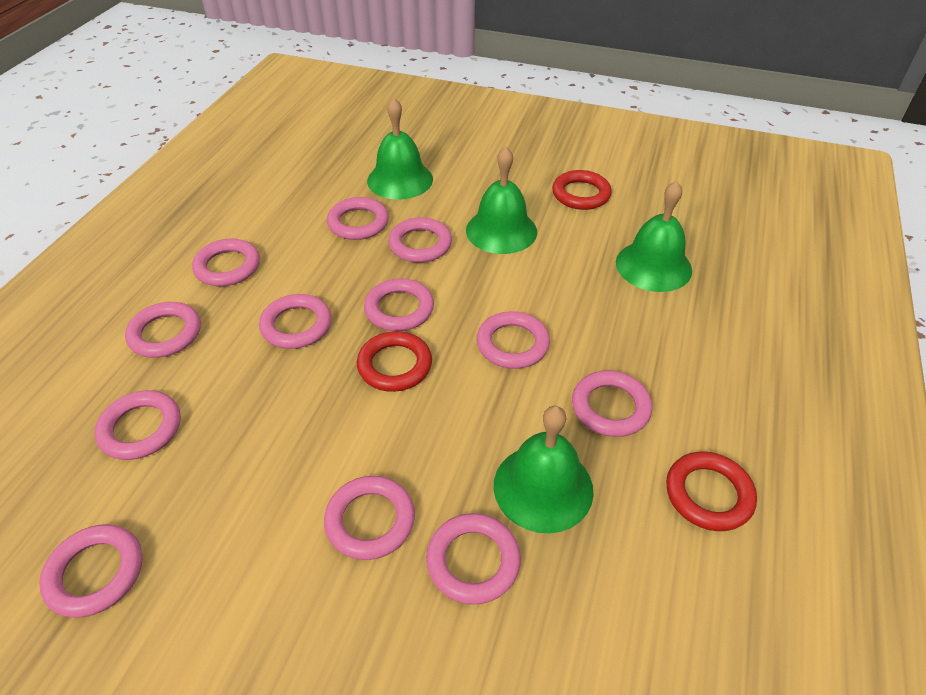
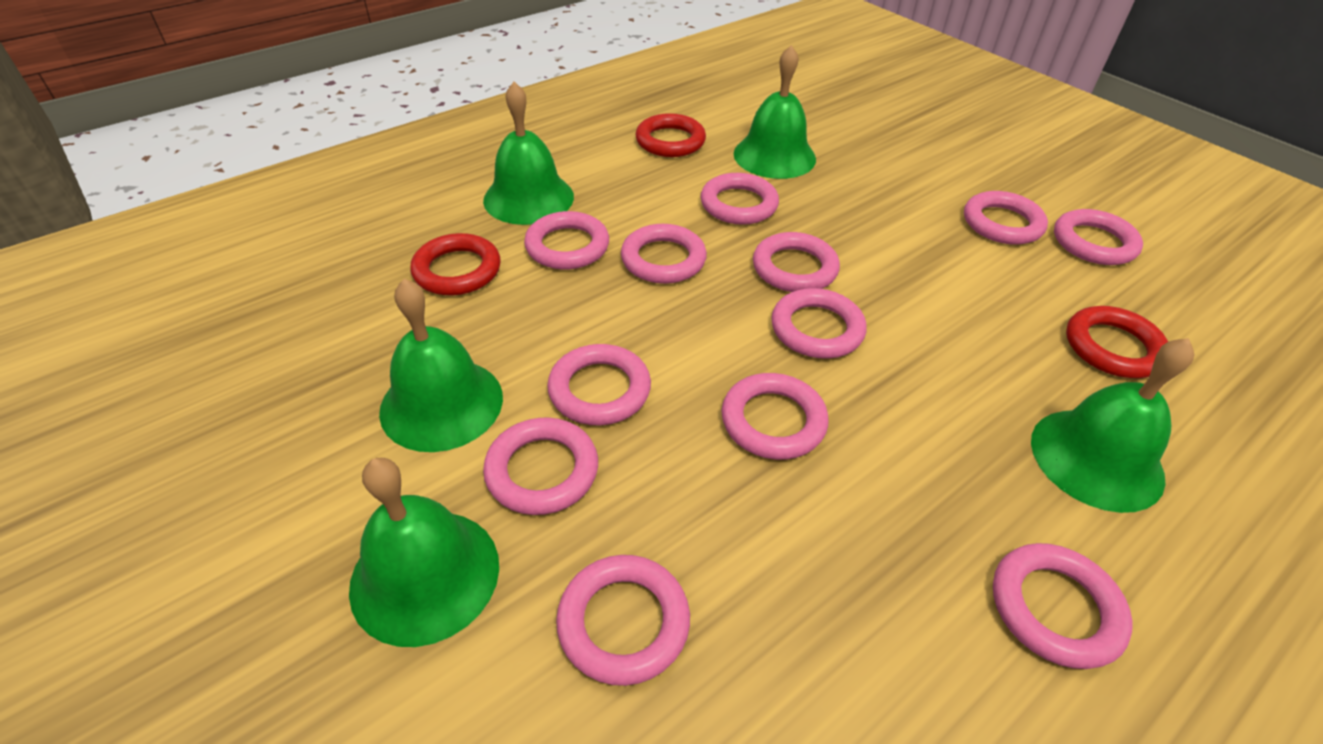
green bell: 4 -> 5

